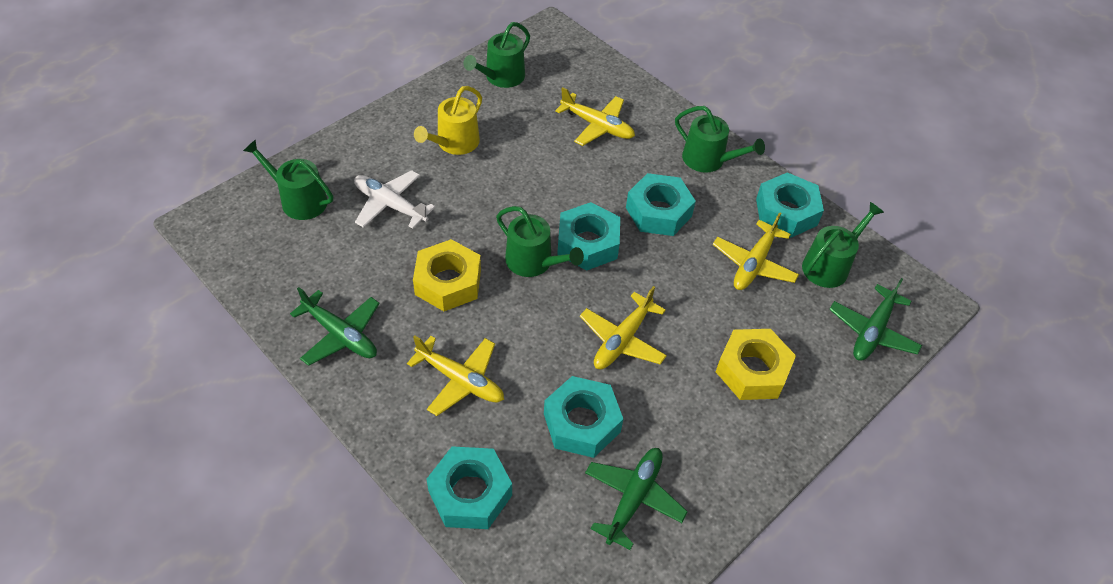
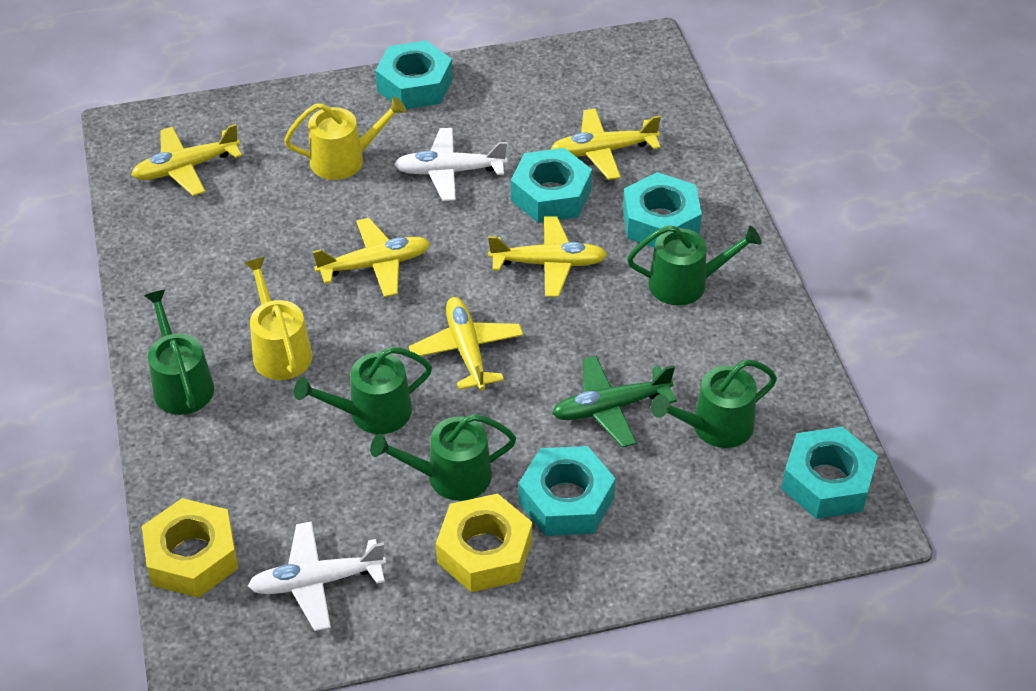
green plane: 3 -> 1
white plane: 1 -> 2
yellow plane: 4 -> 5
yellow watering can: 1 -> 2

